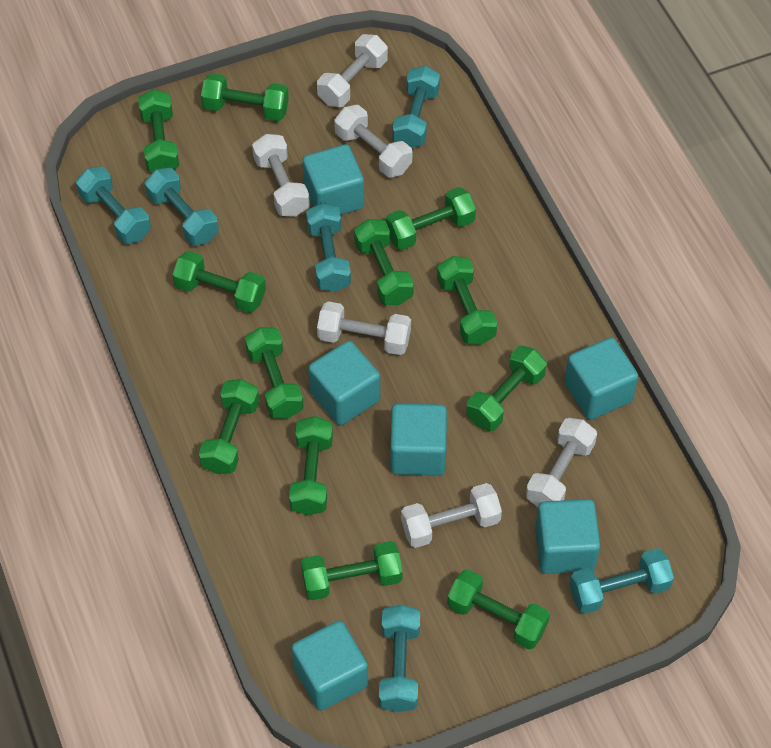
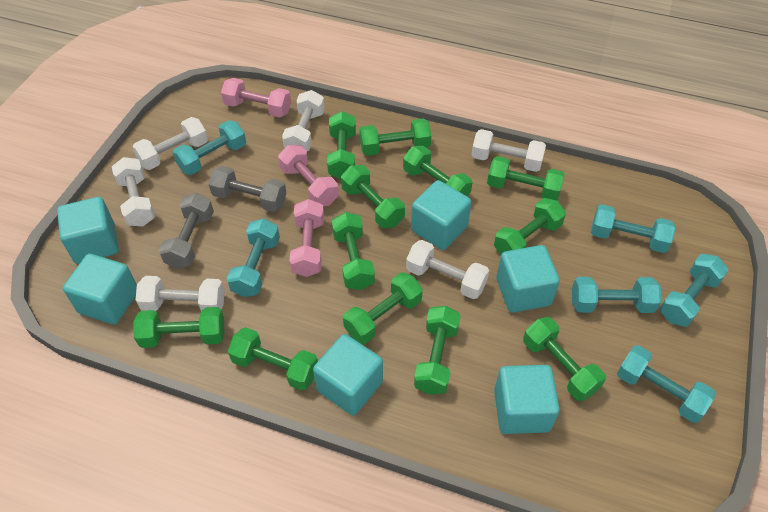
grey dumbbell: 0 -> 2
pink dumbbell: 0 -> 3

